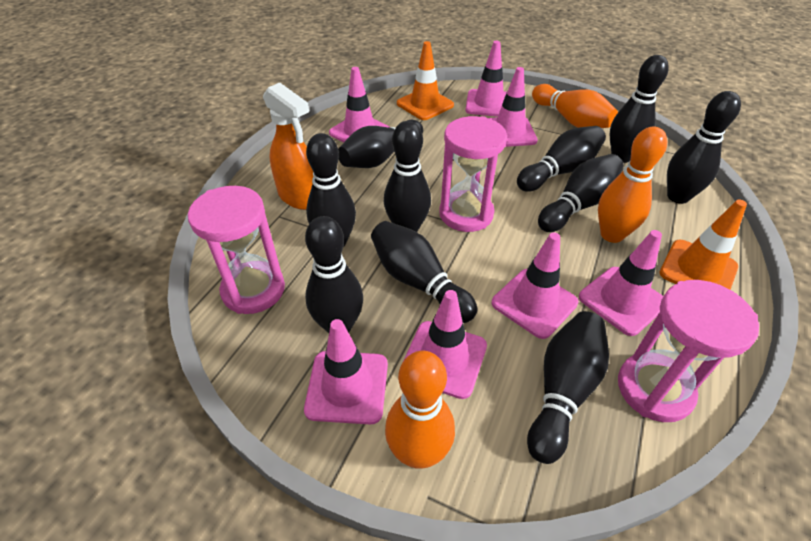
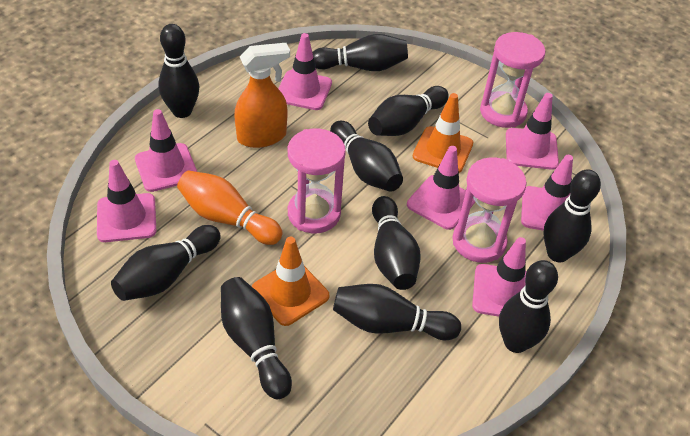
orange bowling pin: 3 -> 1

